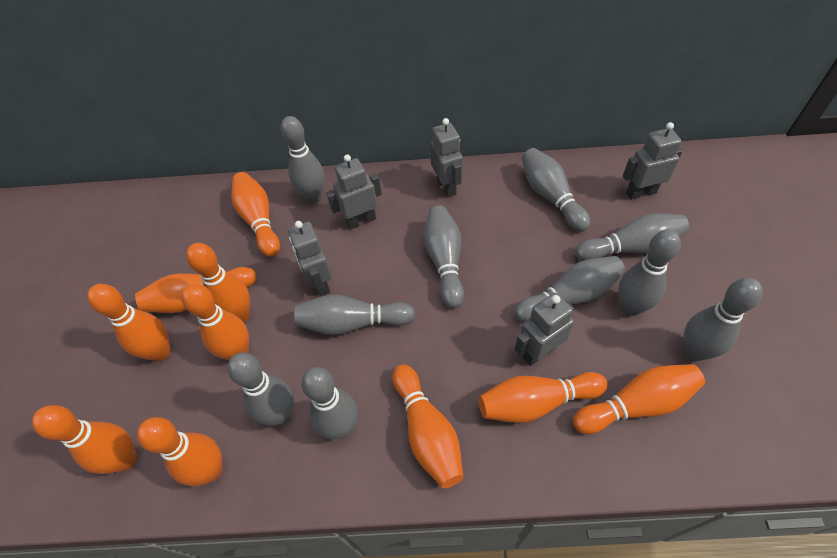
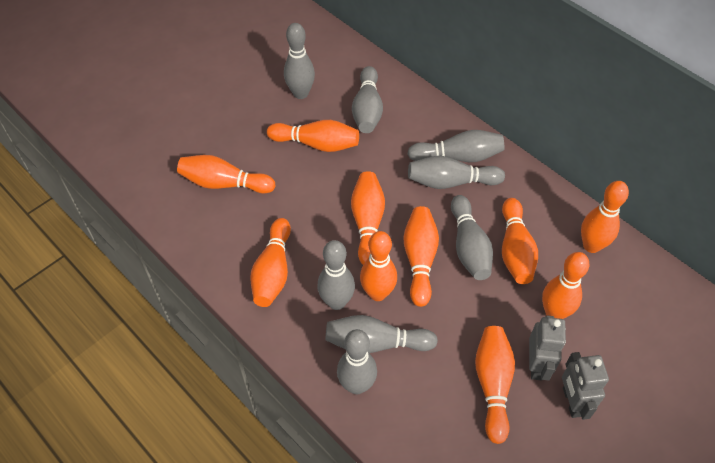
grey bowling pin: 10 -> 8
grey robot: 5 -> 2

